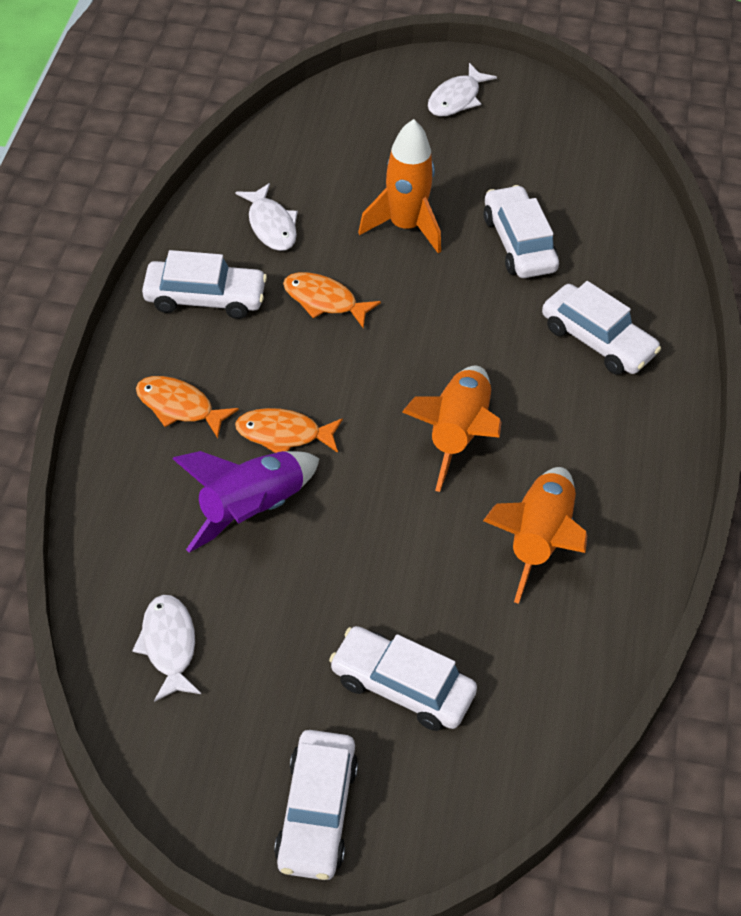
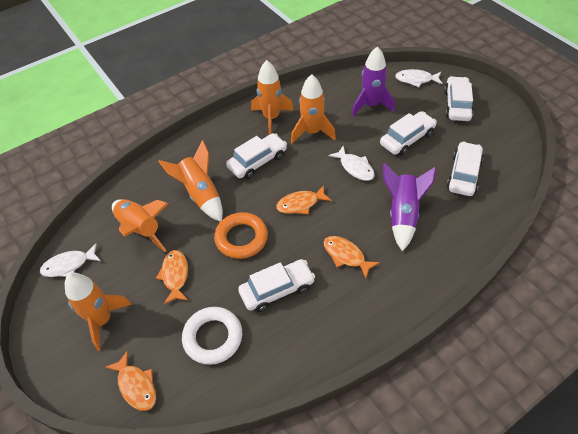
orange fish: 3 -> 4
orange ring: 0 -> 1
orange rocket: 3 -> 5
purple rocket: 1 -> 2
white ring: 0 -> 1

